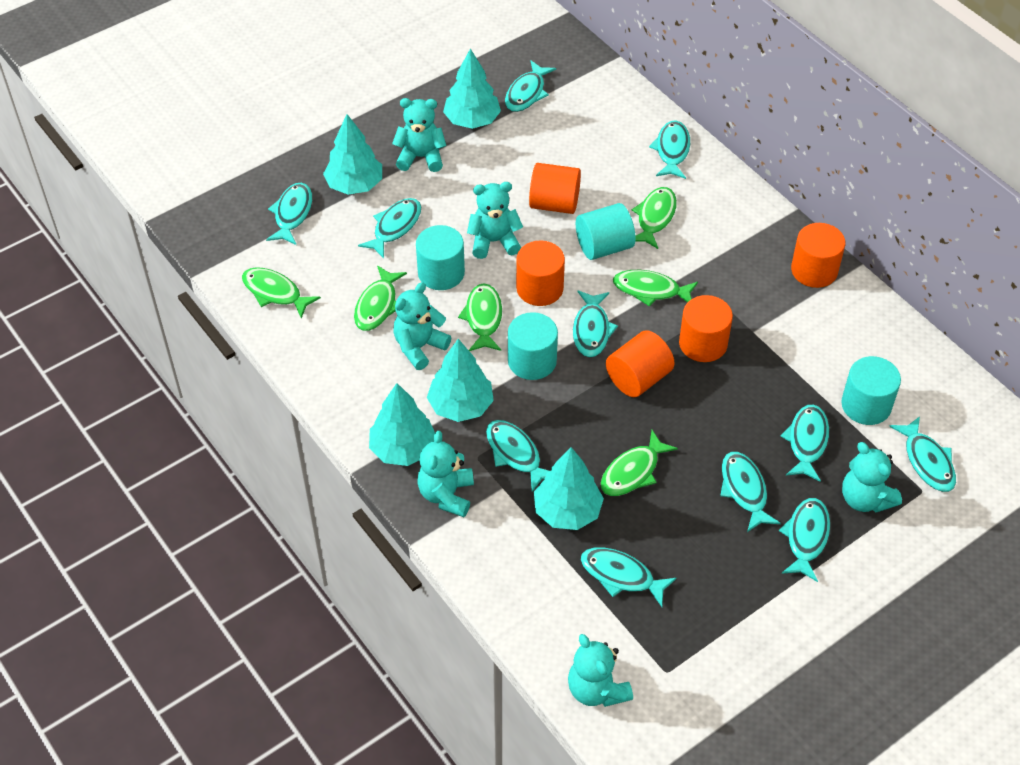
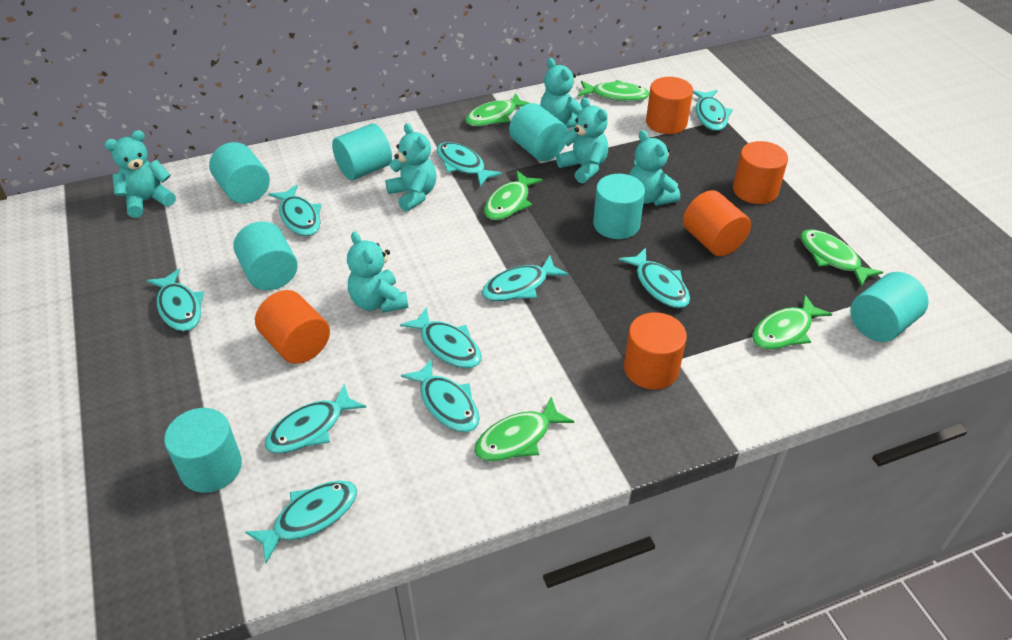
turquoise cylinder: 4 -> 7
turquoise fish: 11 -> 10
turquoise tree: 5 -> 0

